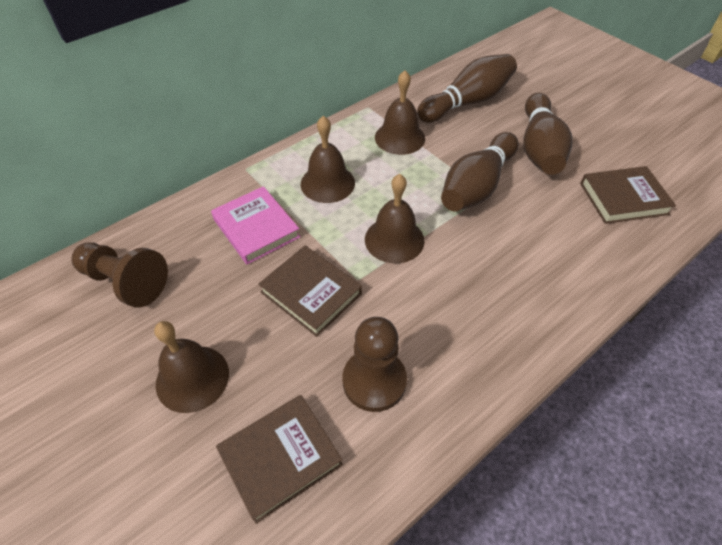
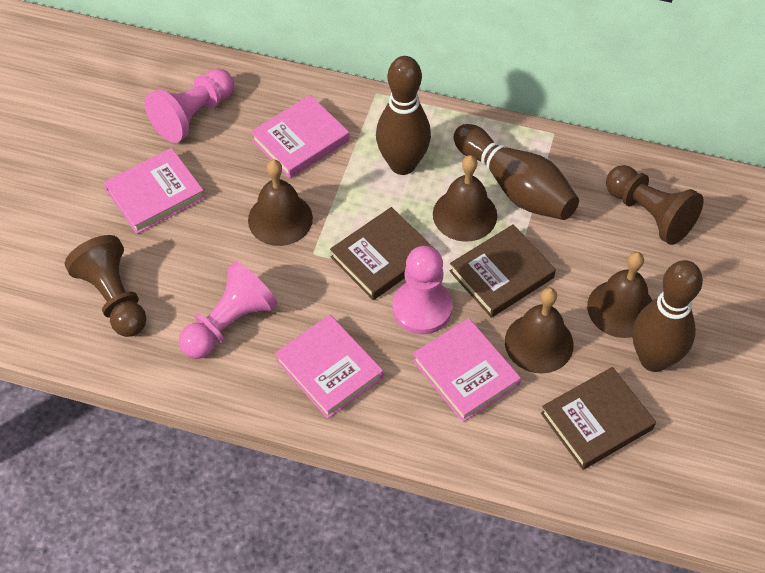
pink book: 1 -> 4
pink pawn: 0 -> 3

